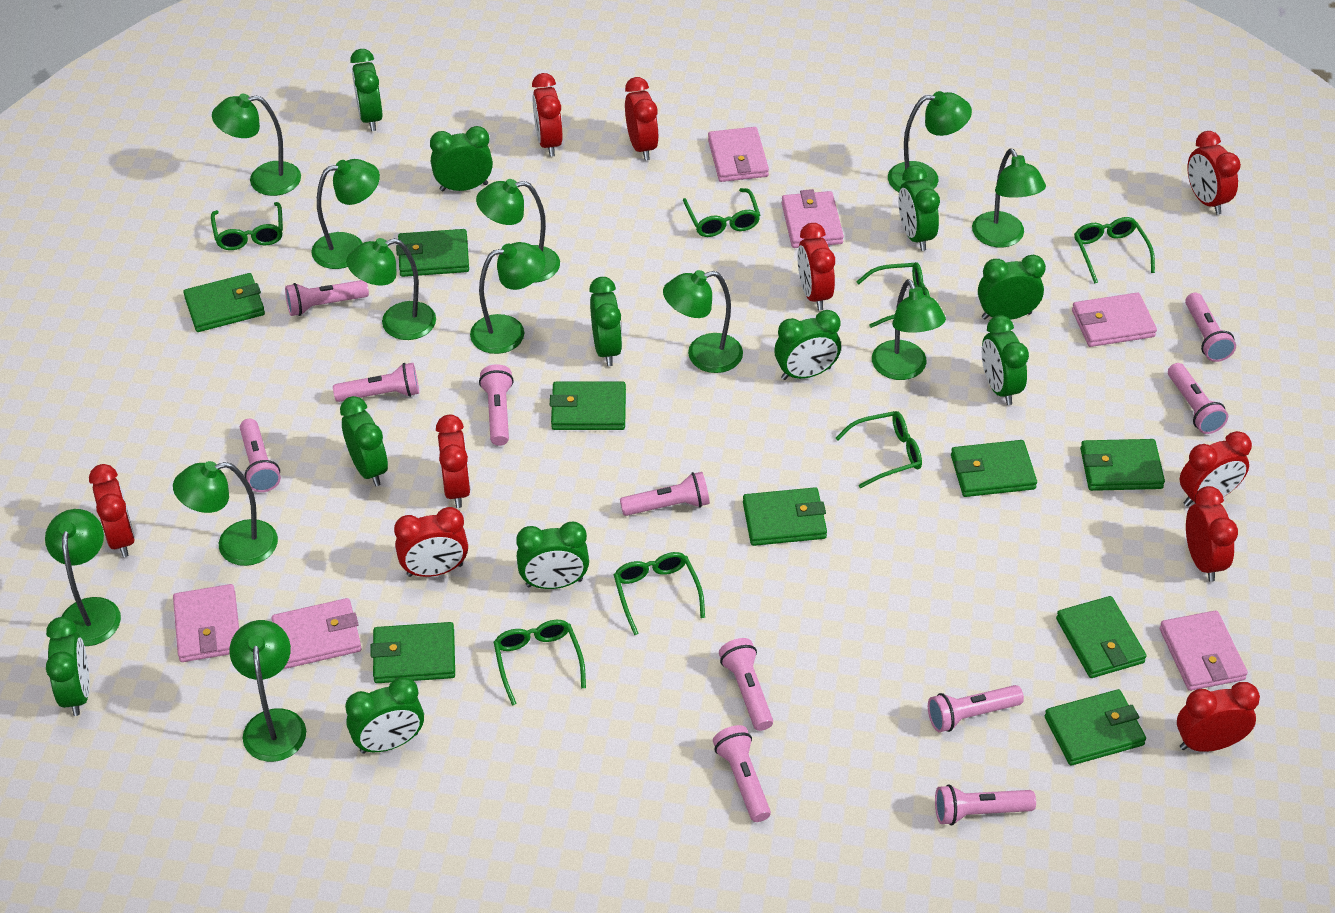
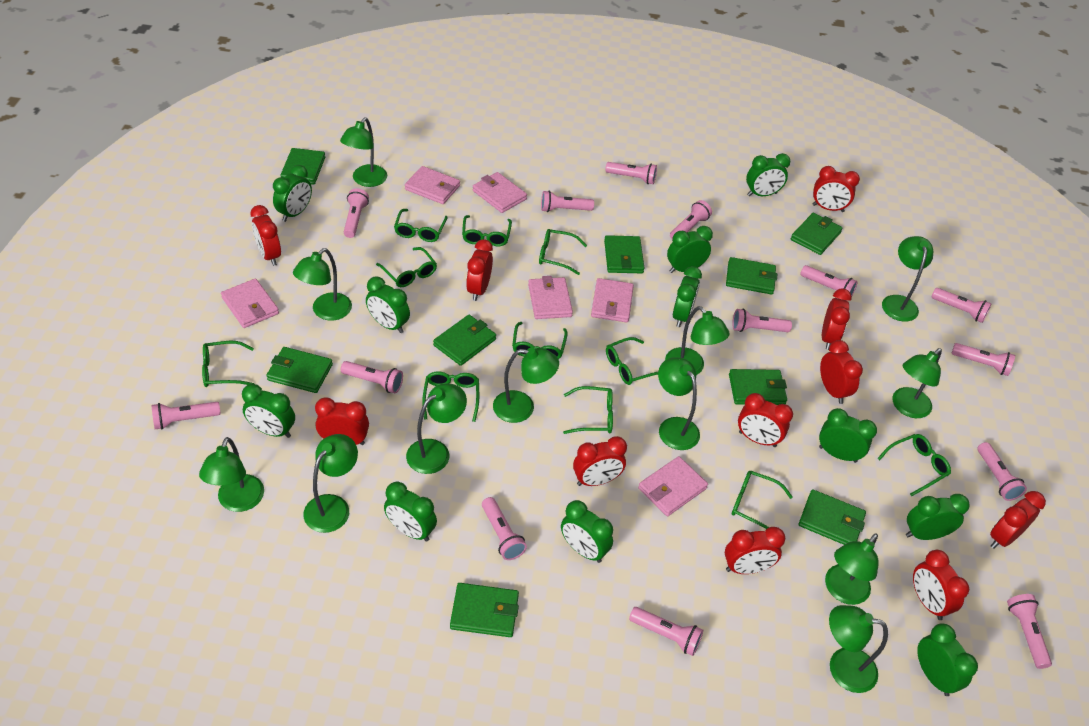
green glasses: 7 -> 11
pink flashlight: 11 -> 14
red clock: 10 -> 11

